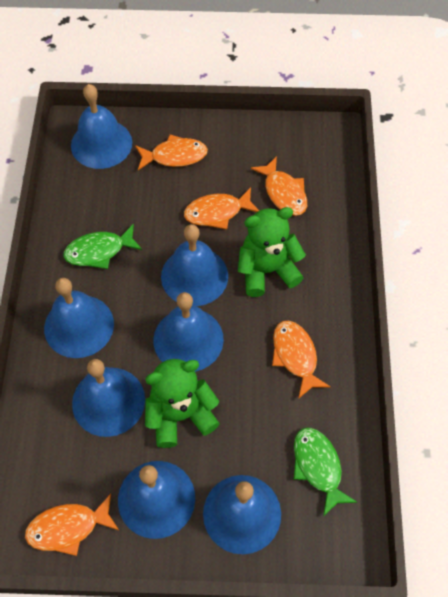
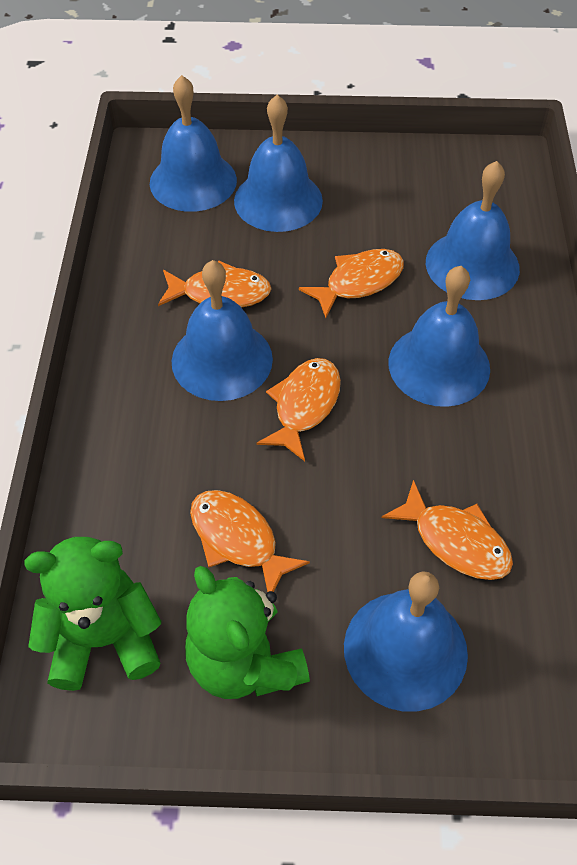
blue bell: 7 -> 6
green fish: 2 -> 0

